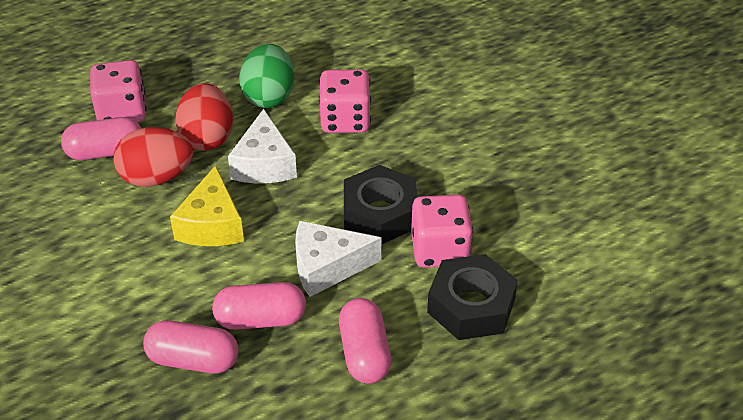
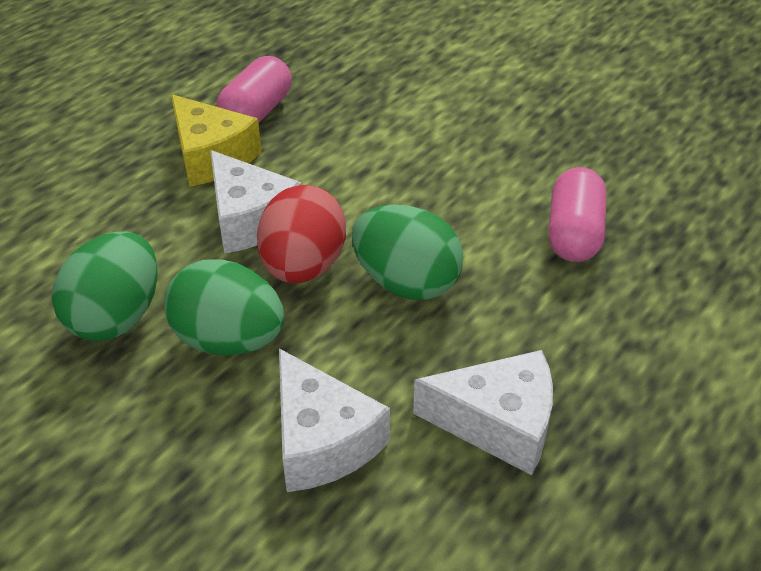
black nut: 2 -> 0
green egg: 1 -> 3
pink capsule: 4 -> 2
pink dice: 3 -> 0
red egg: 2 -> 1
white cheese: 2 -> 3

